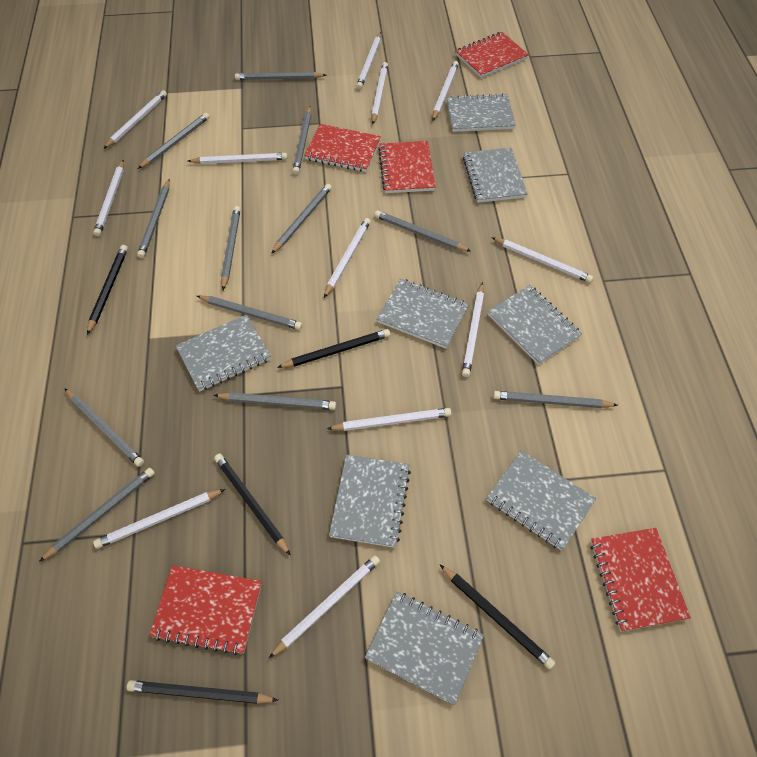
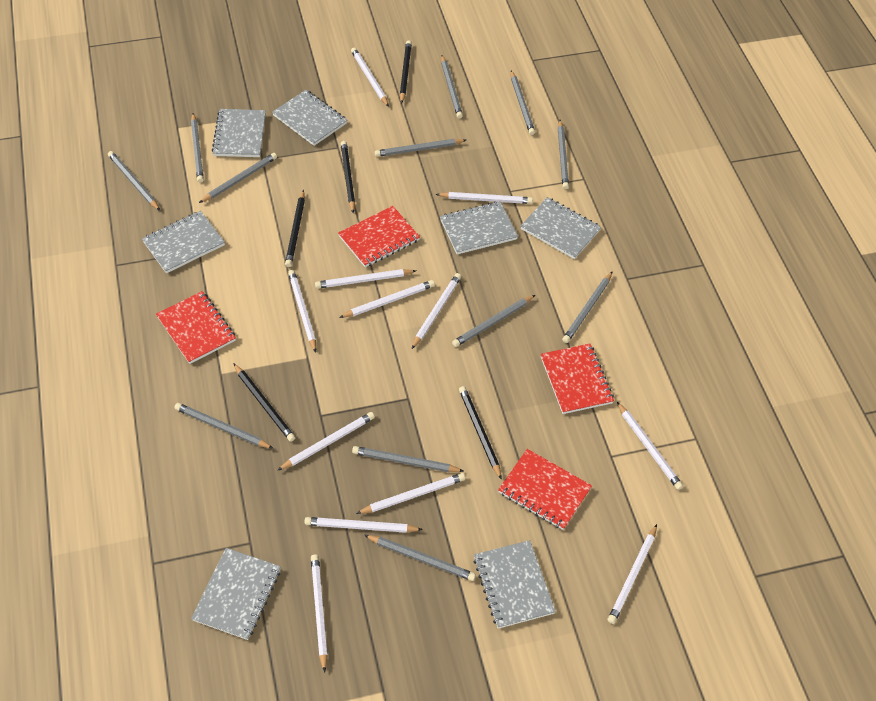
grey notebook: 8 -> 7
red notebook: 5 -> 4

